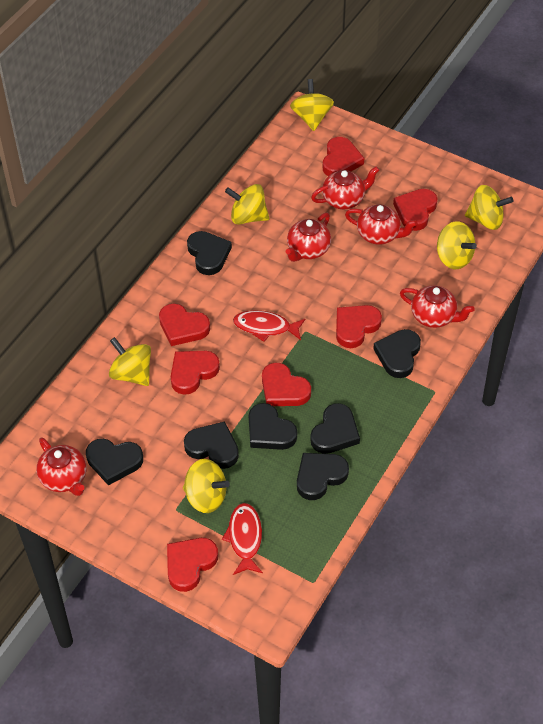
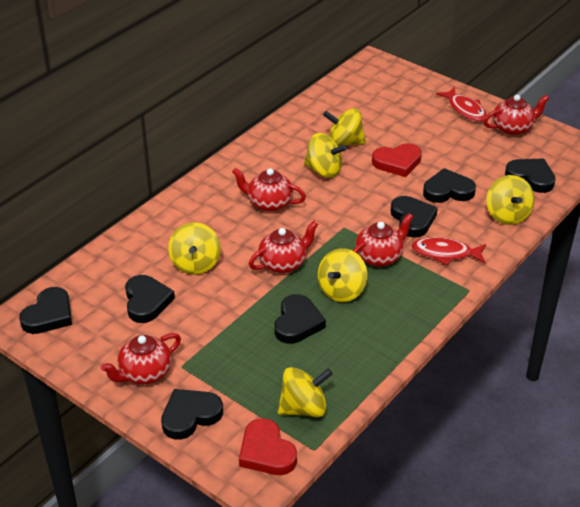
red heart: 7 -> 2

